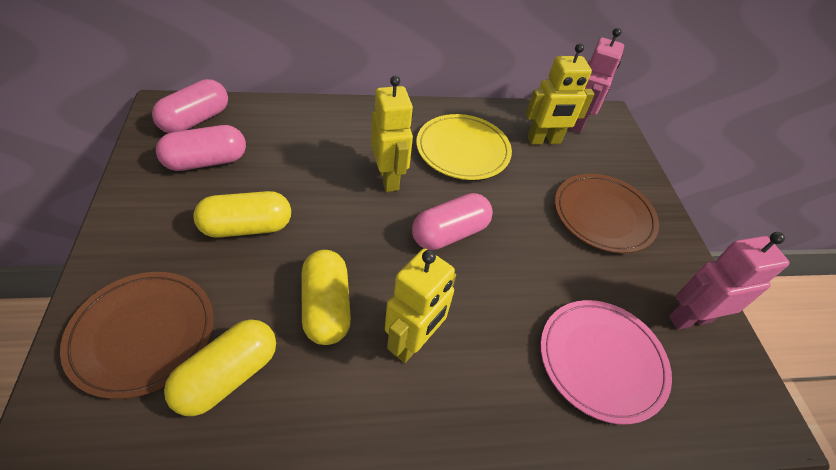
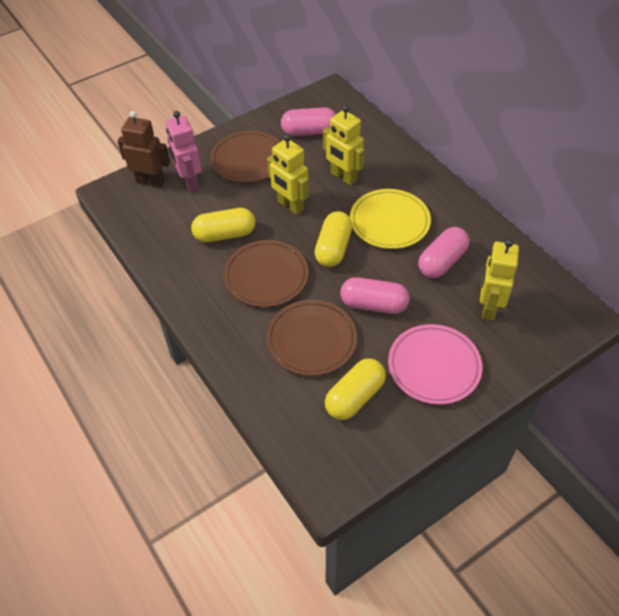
brown plate: 2 -> 3
brown robot: 0 -> 1
pink robot: 2 -> 1

